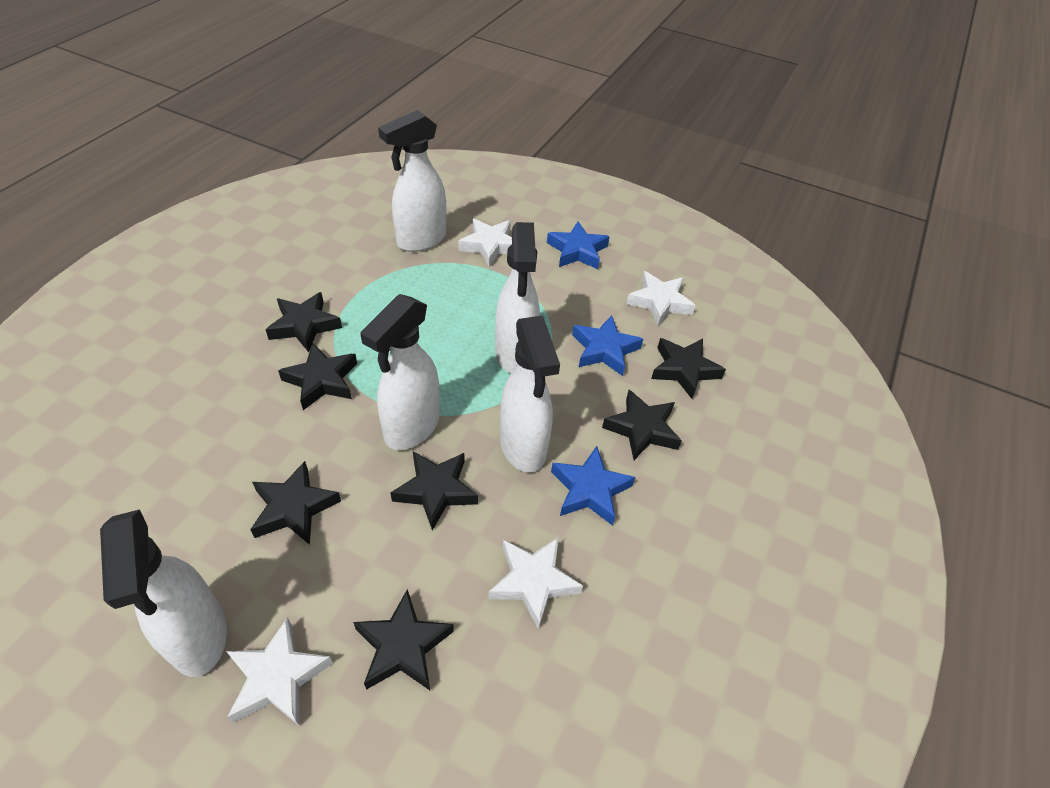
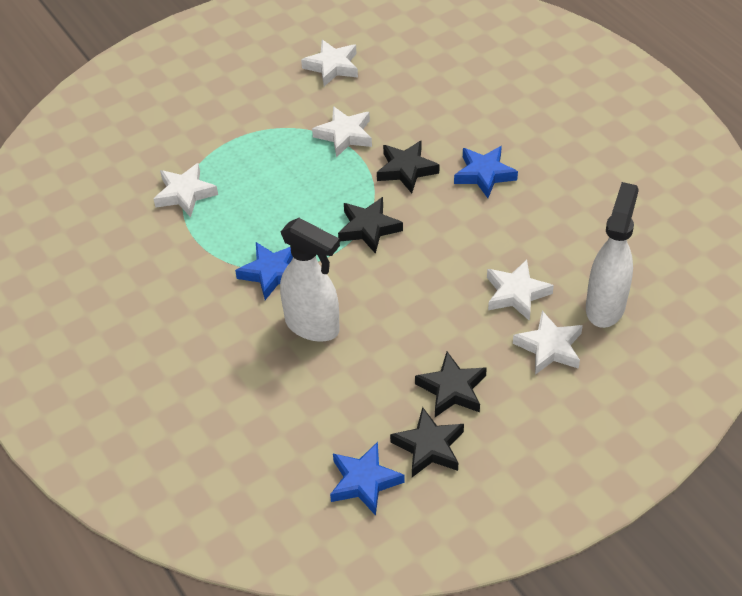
black star: 7 -> 4
white spray bottle: 5 -> 2
white star: 4 -> 5

